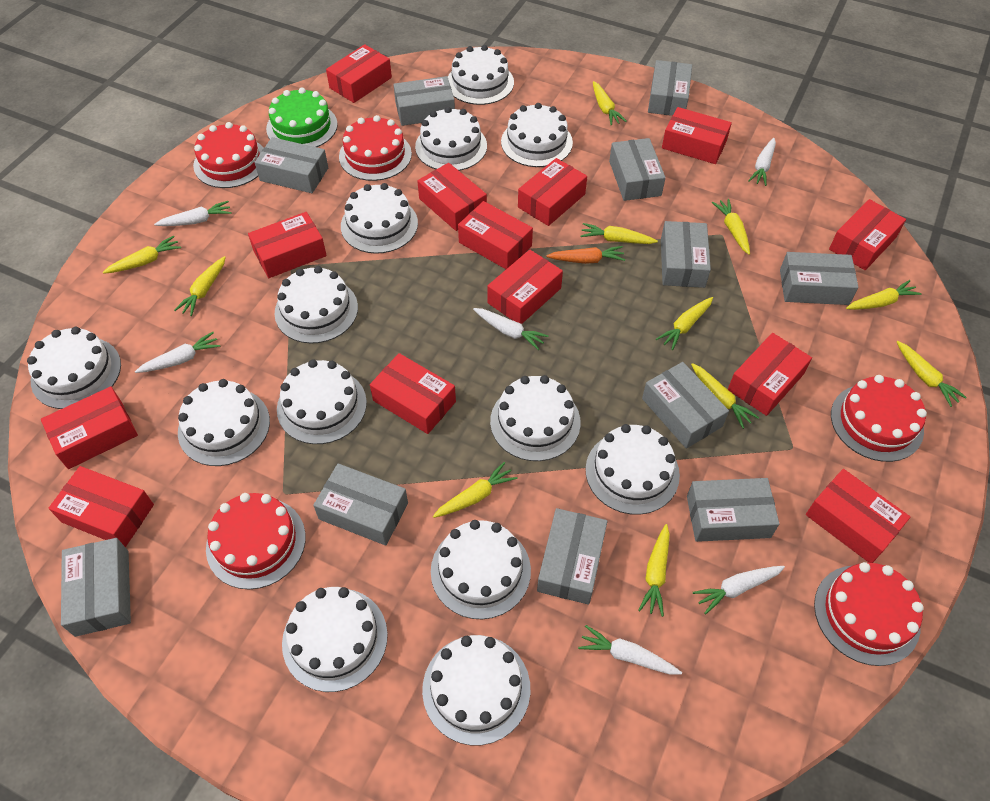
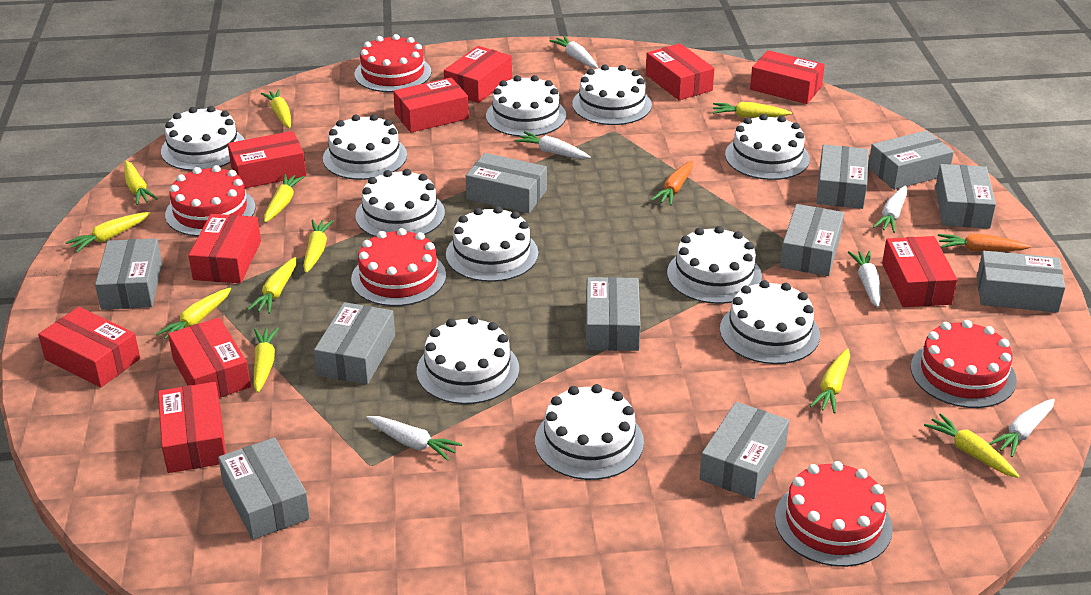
green cake: 1 -> 0
orange carrot: 1 -> 2
red box: 13 -> 10
white cake: 13 -> 11

